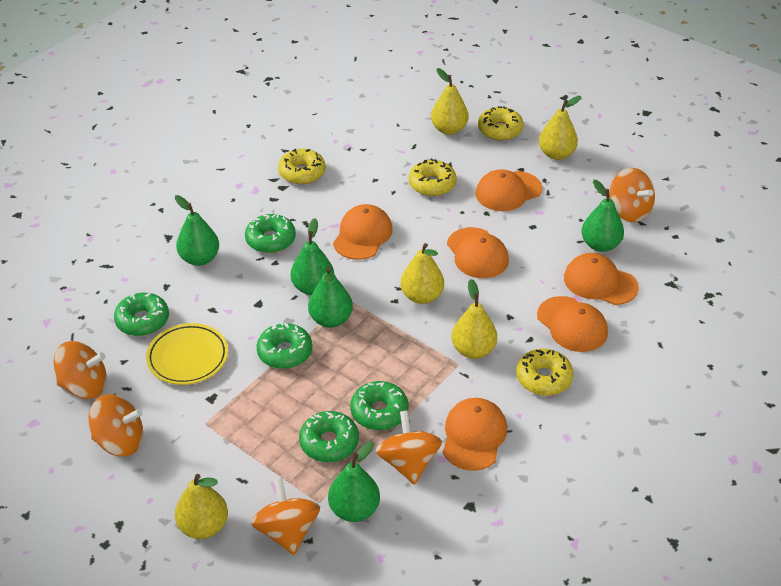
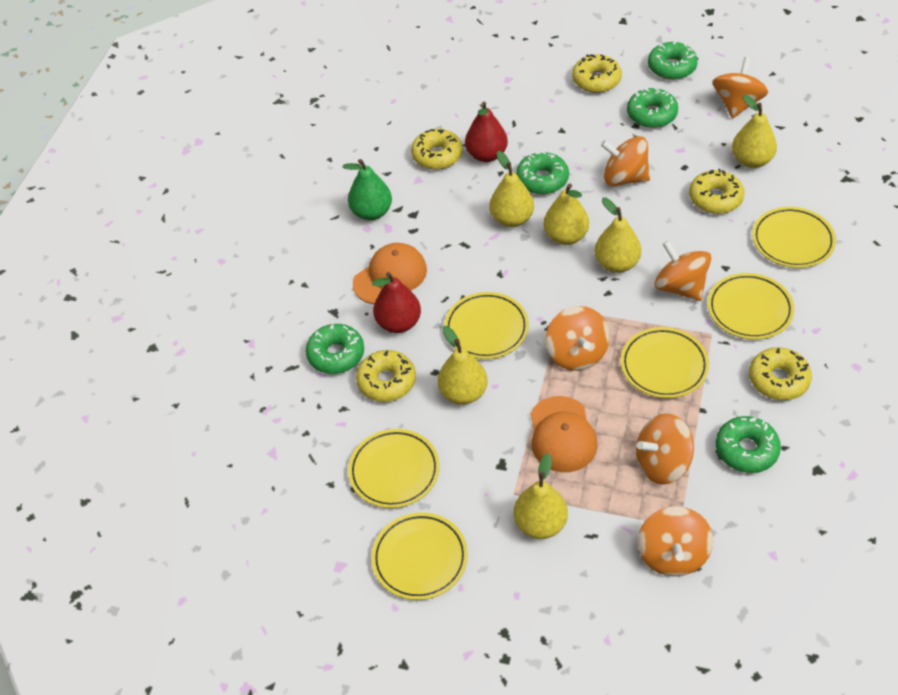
green pear: 5 -> 1
orange cap: 6 -> 2
orange spinning top: 5 -> 6
red pear: 0 -> 2
yellow donut: 4 -> 5
yellow pear: 5 -> 6
yellow plate: 1 -> 6

